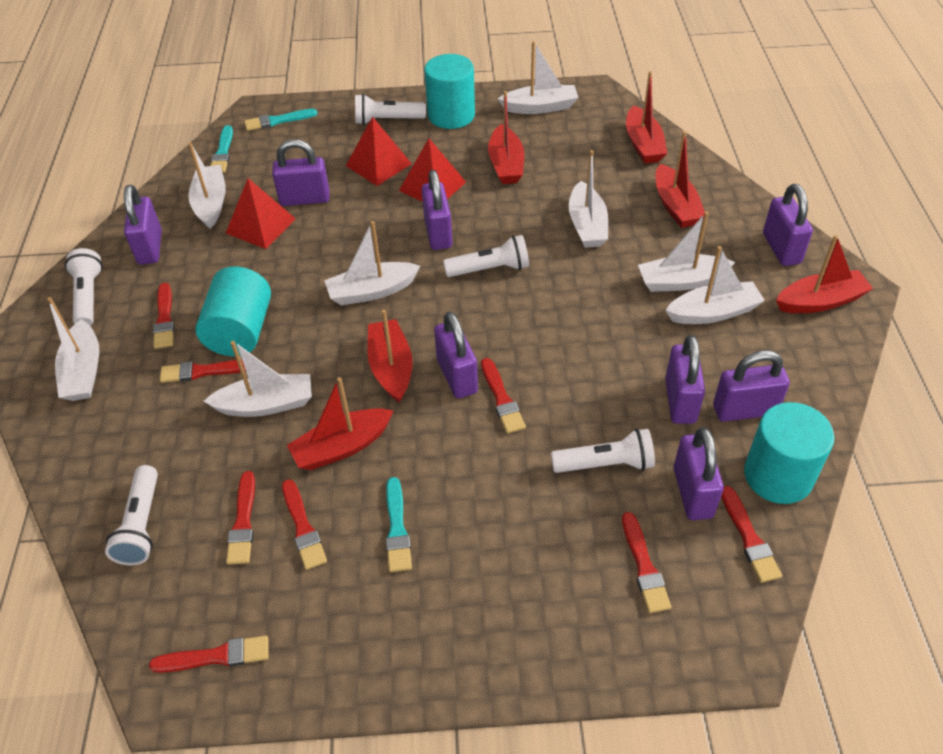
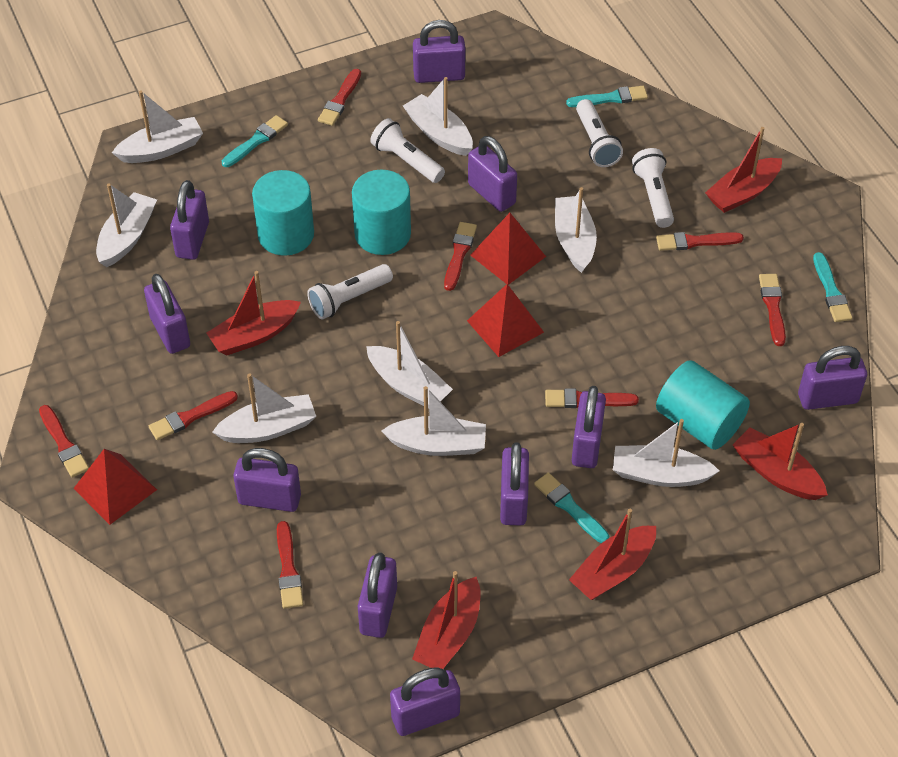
purple padlock: 8 -> 10
red boat: 6 -> 5
turquoise brush: 3 -> 4
white flashlight: 5 -> 4

